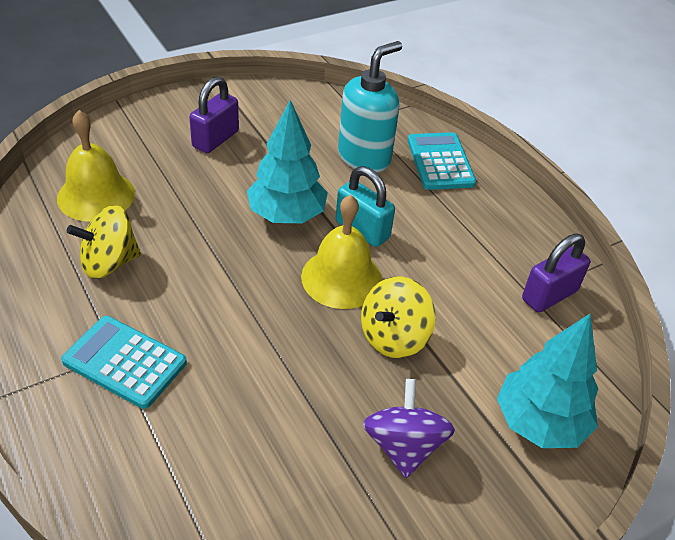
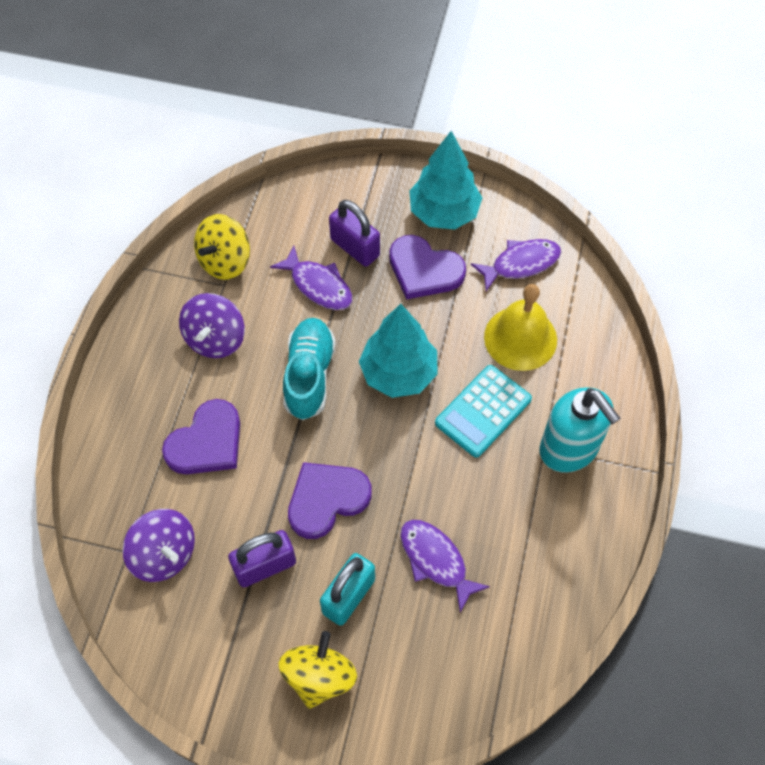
purple fish: 0 -> 3
purple heart: 0 -> 3
purple spinning top: 1 -> 2
turquoise calculator: 2 -> 1
turquoise shoe: 0 -> 1
yellow bell: 2 -> 1

